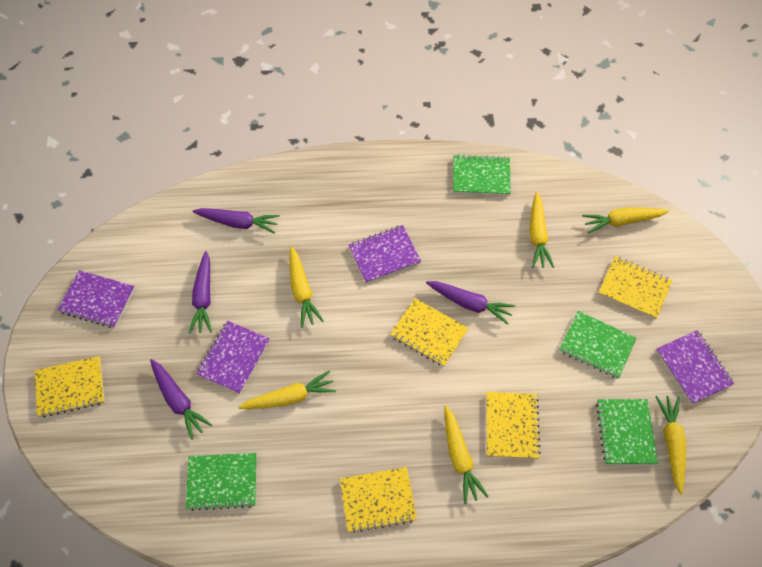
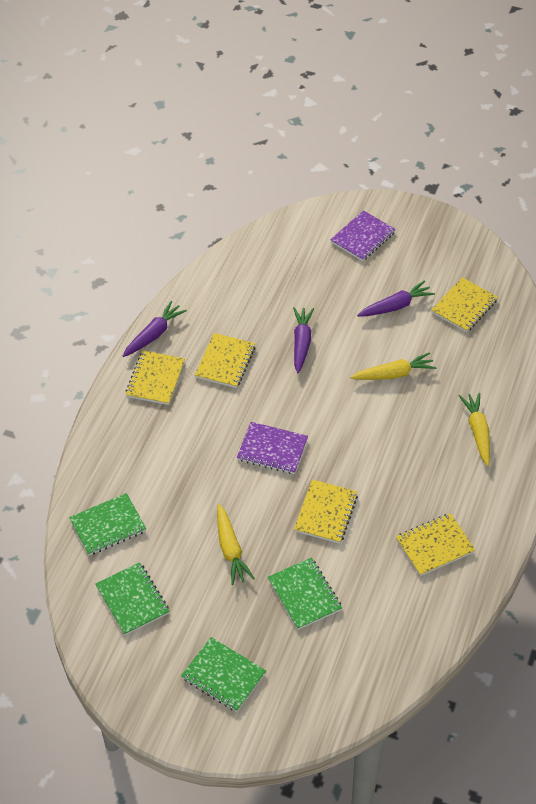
purple carrot: 4 -> 3
purple notebook: 4 -> 2
yellow carrot: 6 -> 3

